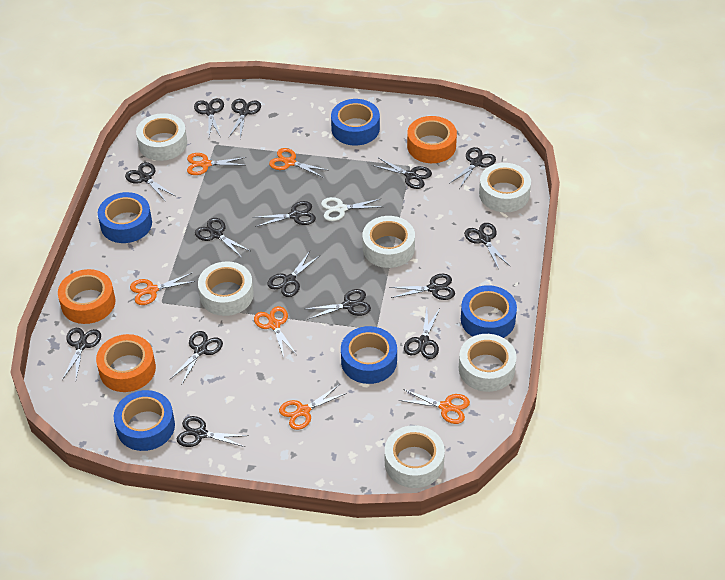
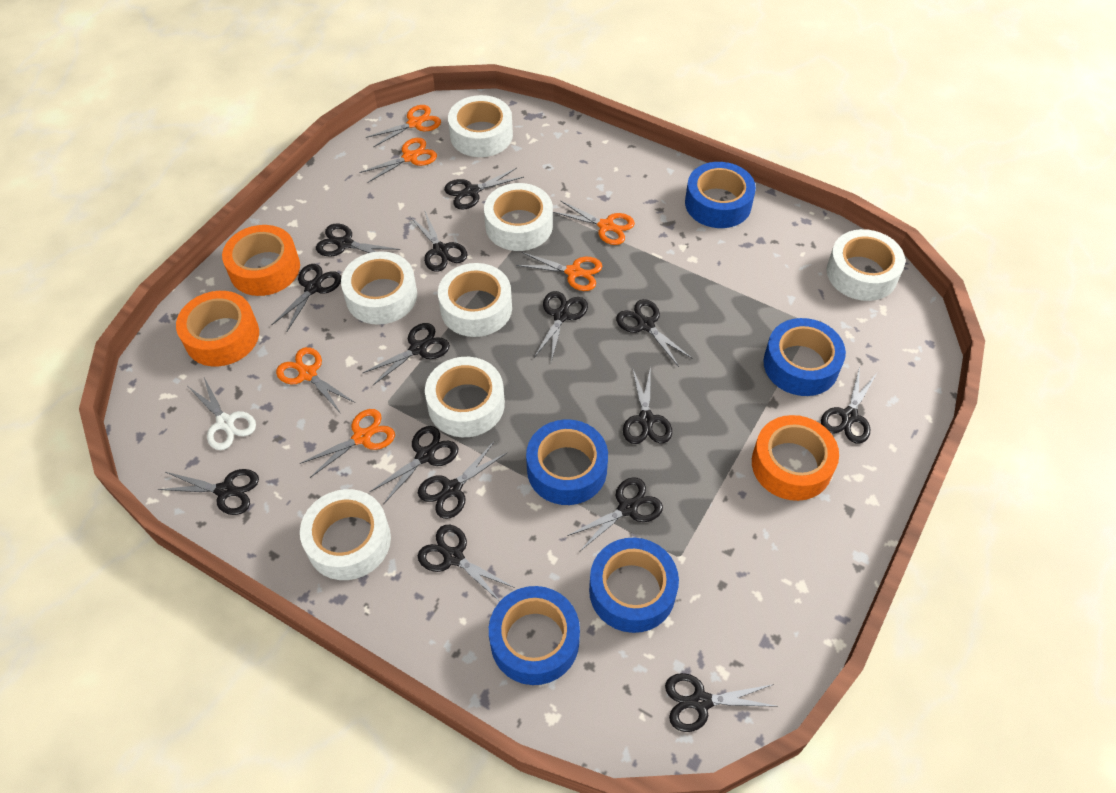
white tape: 6 -> 7

